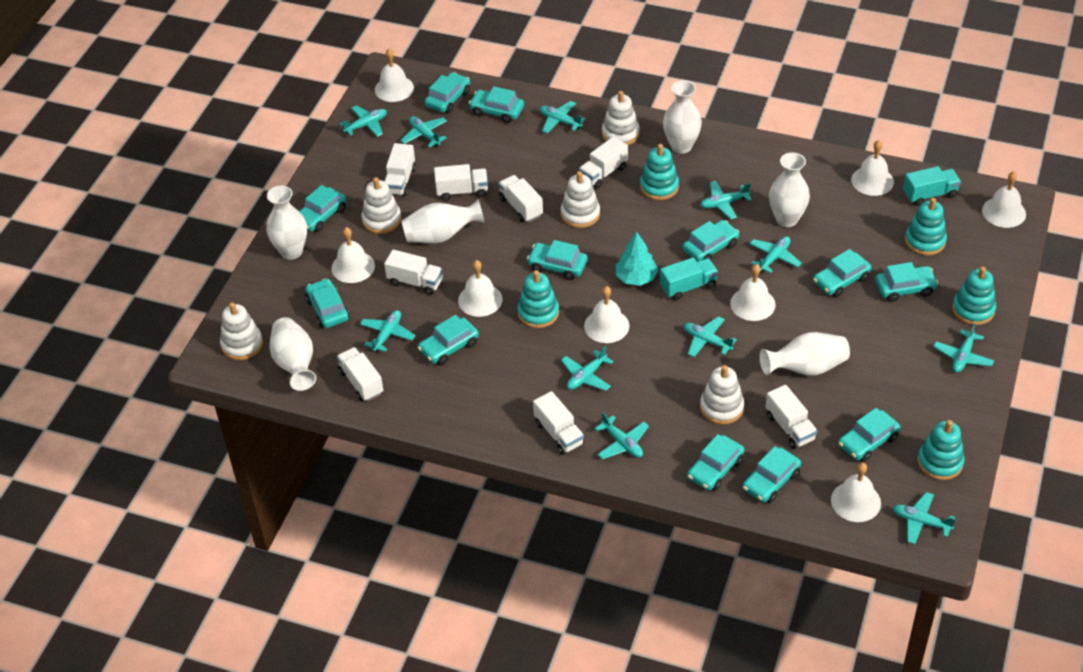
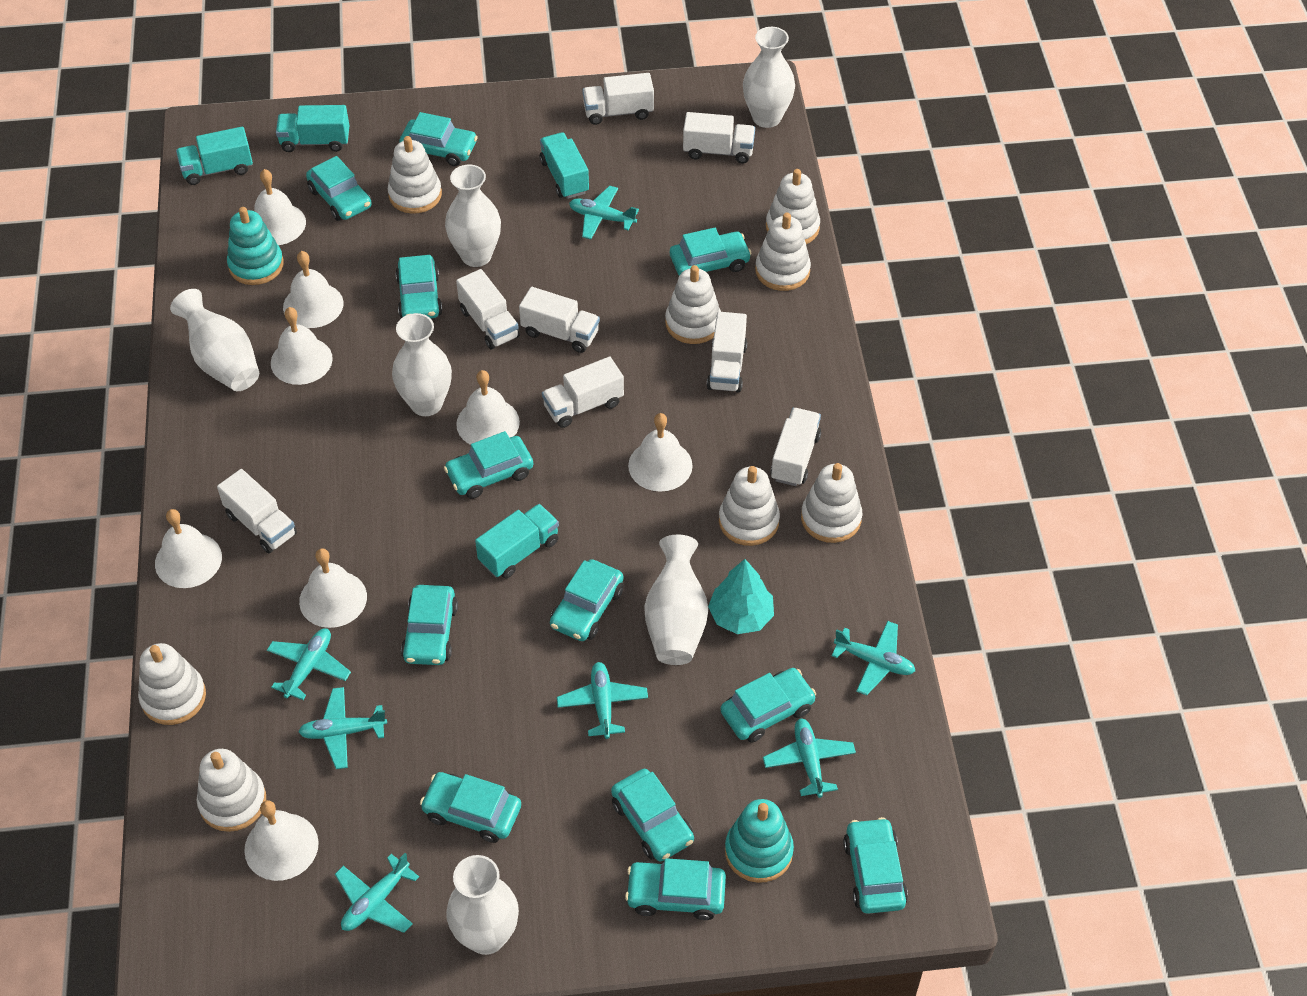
turquoise plane: 11 -> 7
turquoise stacking toy: 5 -> 2
turquoise truck: 2 -> 4
white stacking toy: 5 -> 8

